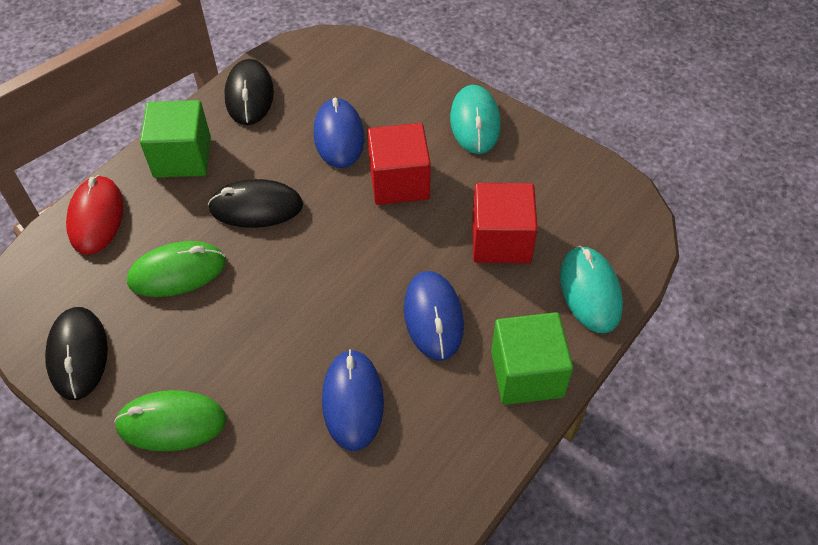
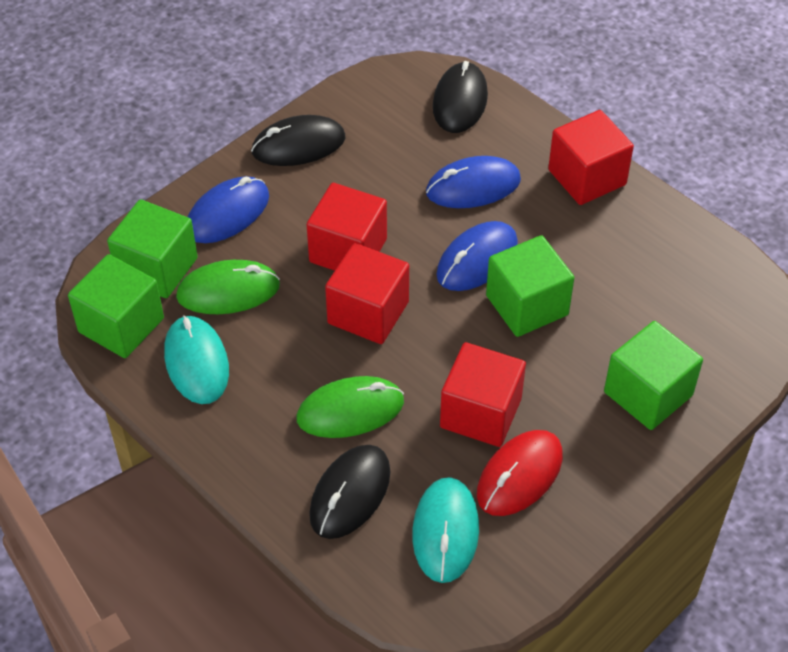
green cube: 2 -> 4
red cube: 2 -> 4

